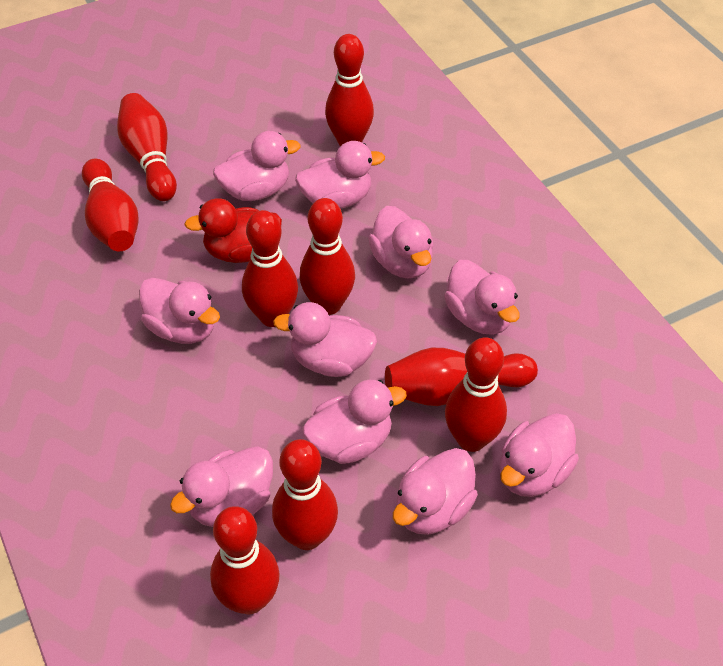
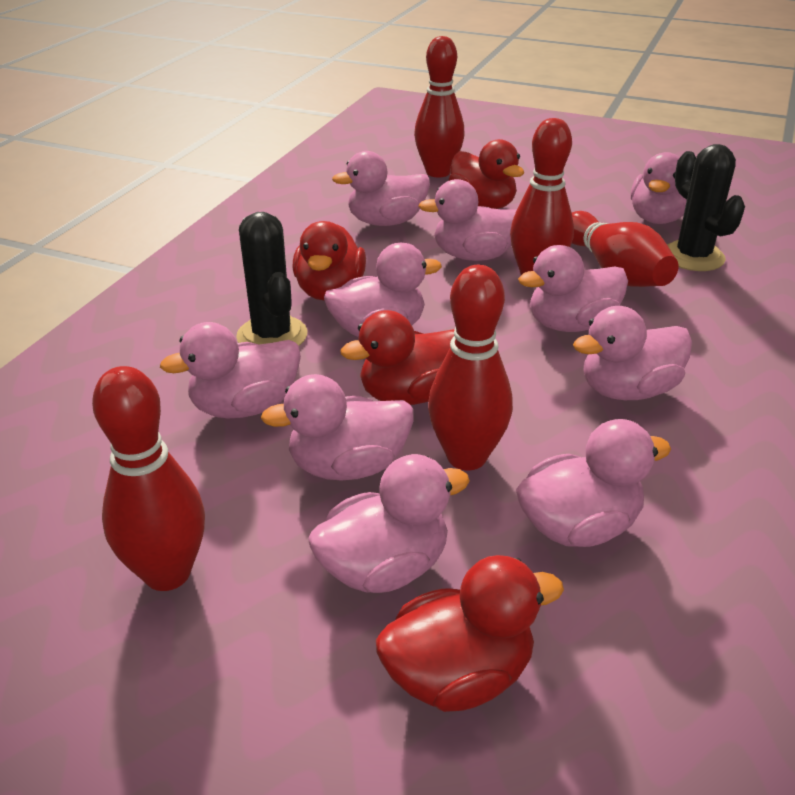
black cactus: 0 -> 2
red bowling pin: 9 -> 5
red duck: 1 -> 4

